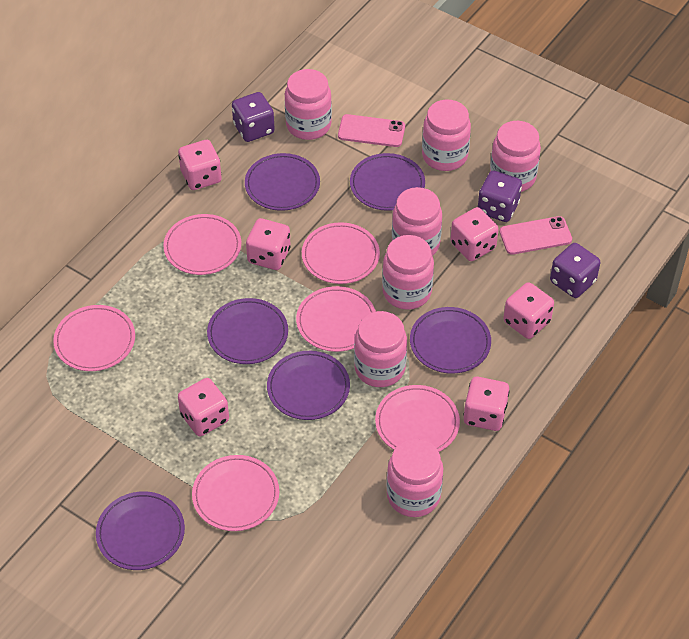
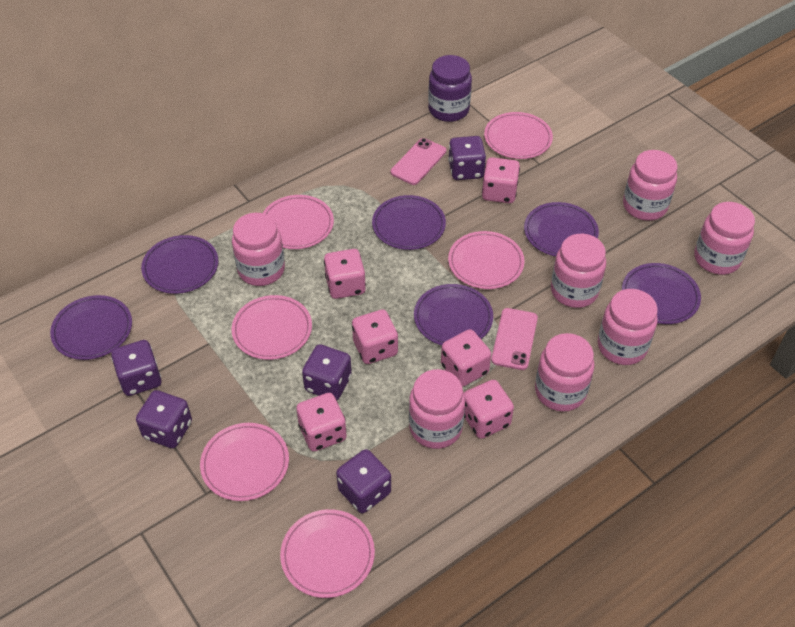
purple dice: 3 -> 5
purple jar: 0 -> 1

